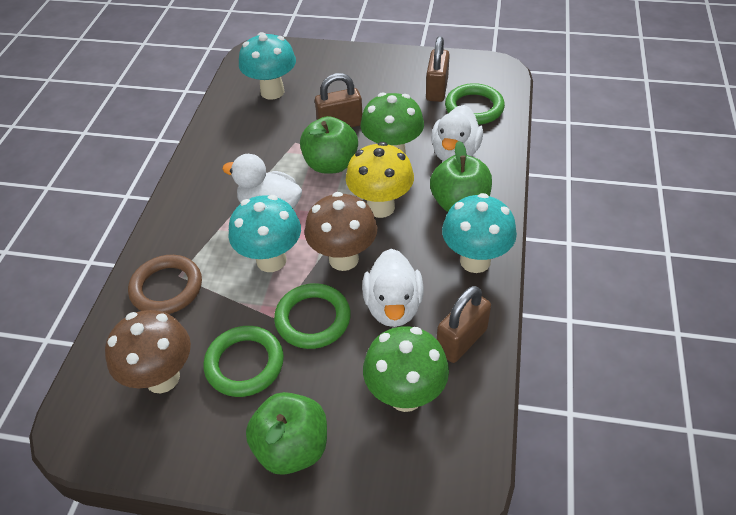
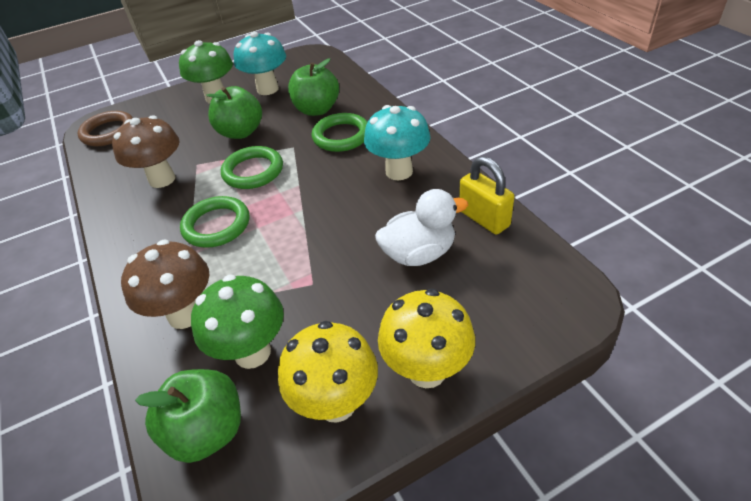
brown padlock: 3 -> 0
turquoise mushroom: 3 -> 2
white duck: 3 -> 1
yellow mushroom: 1 -> 2
yellow padlock: 0 -> 1

